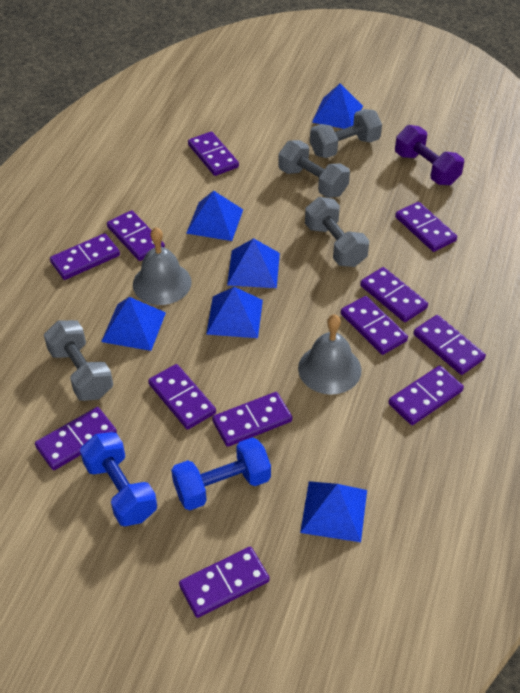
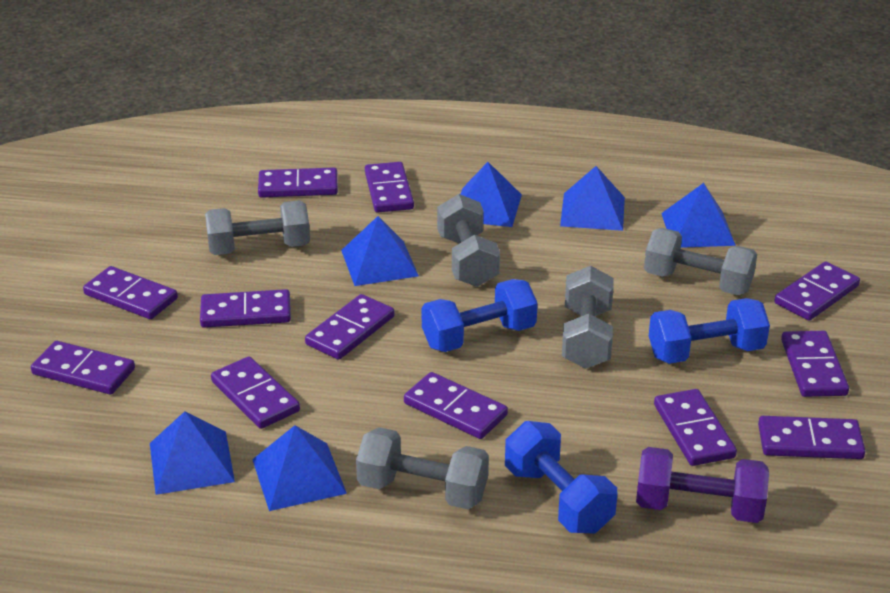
blue dumbbell: 2 -> 3
grey bell: 2 -> 0
grey dumbbell: 4 -> 5

